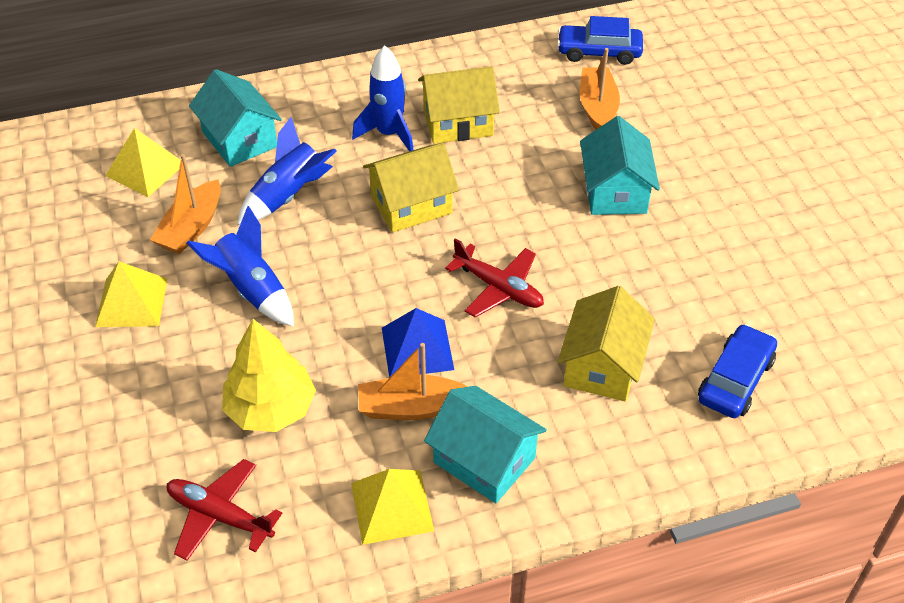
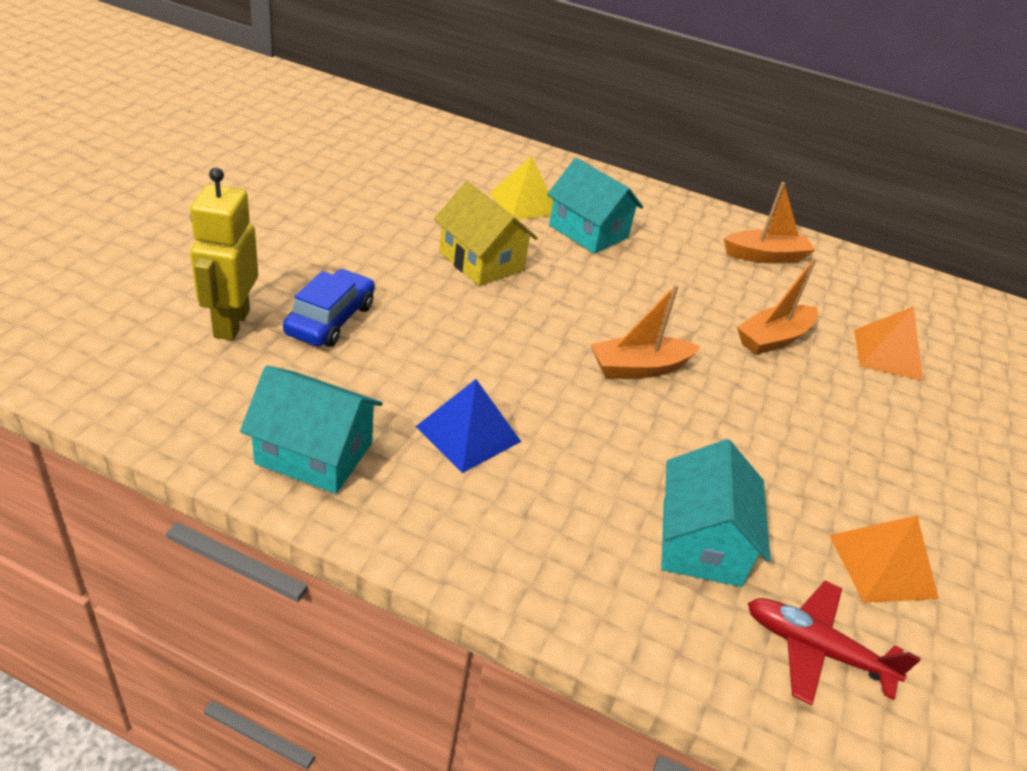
blue car: 2 -> 1
blue rocket: 3 -> 0
orange pyramid: 0 -> 2
red plane: 2 -> 1
yellow house: 3 -> 1
yellow pyramid: 3 -> 1
yellow robot: 0 -> 1
yellow tree: 1 -> 0

